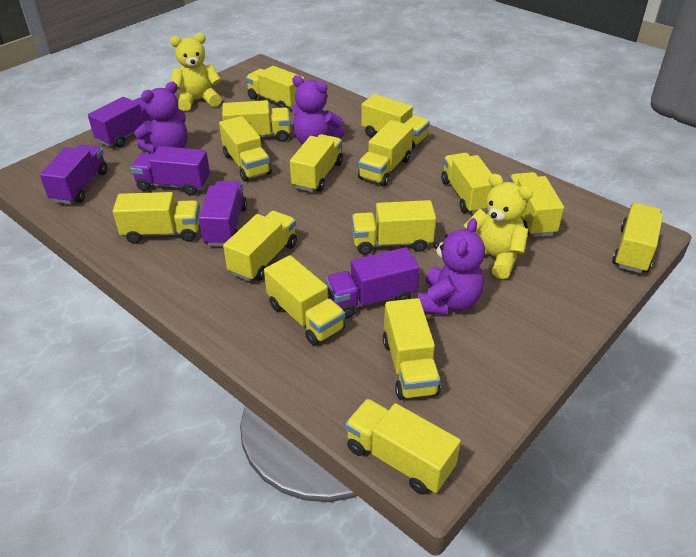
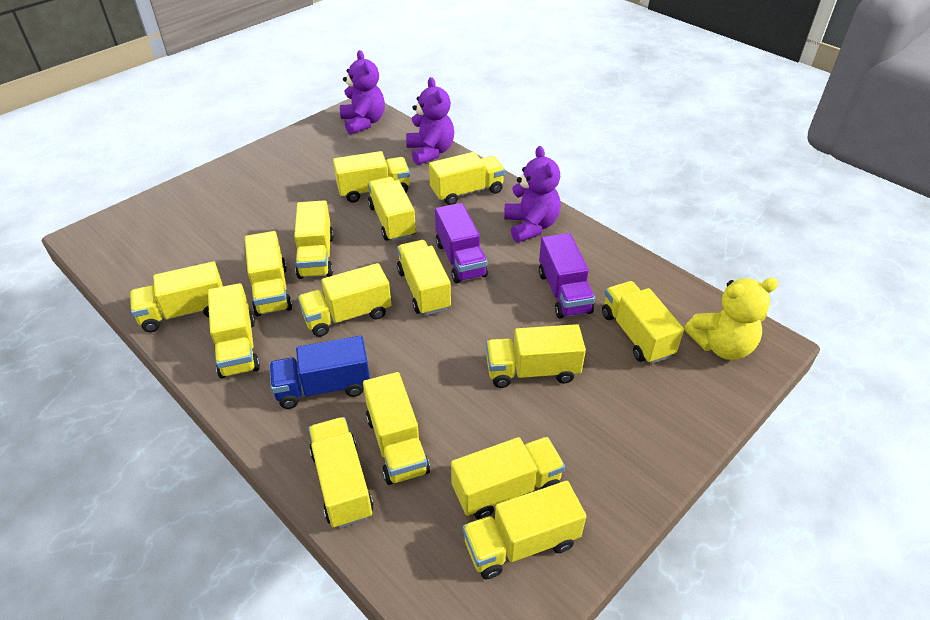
blue truck: 0 -> 1
purple truck: 5 -> 2
yellow teddy bear: 2 -> 1

